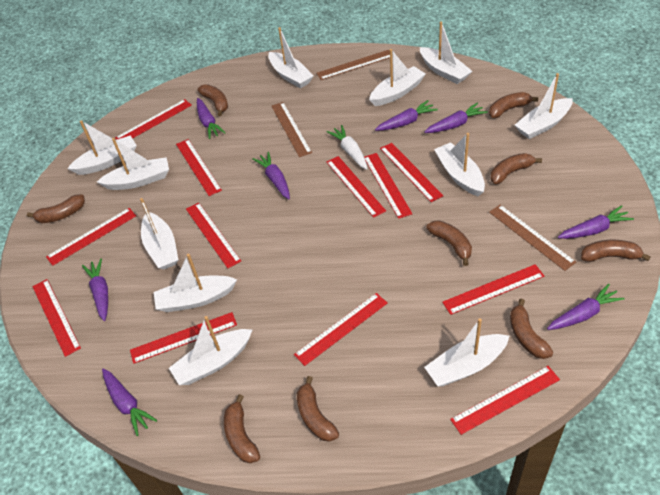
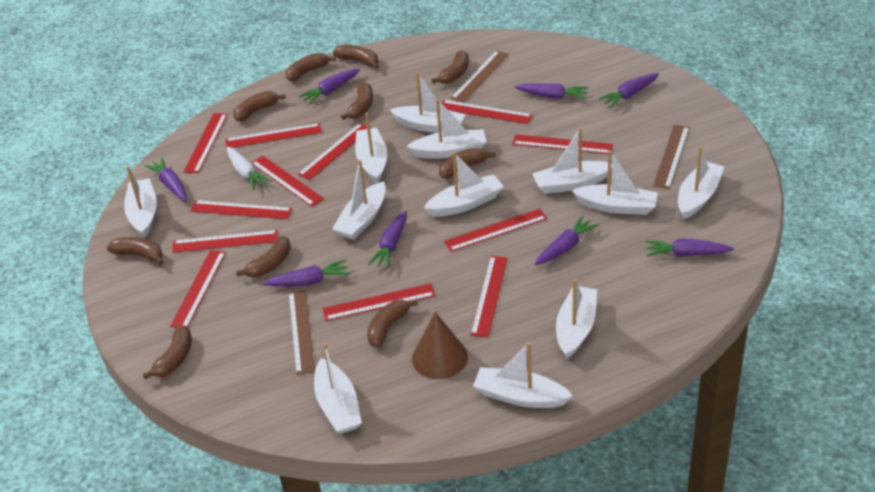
brown banana: 9 -> 10
brown cone: 0 -> 1
white boat: 11 -> 12

